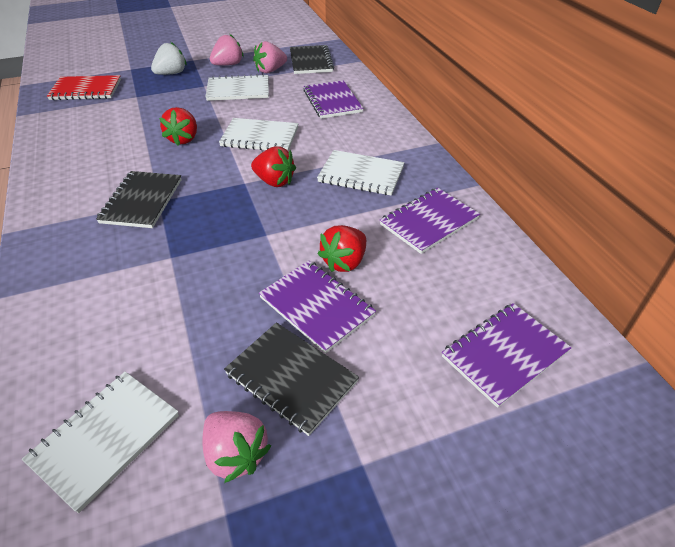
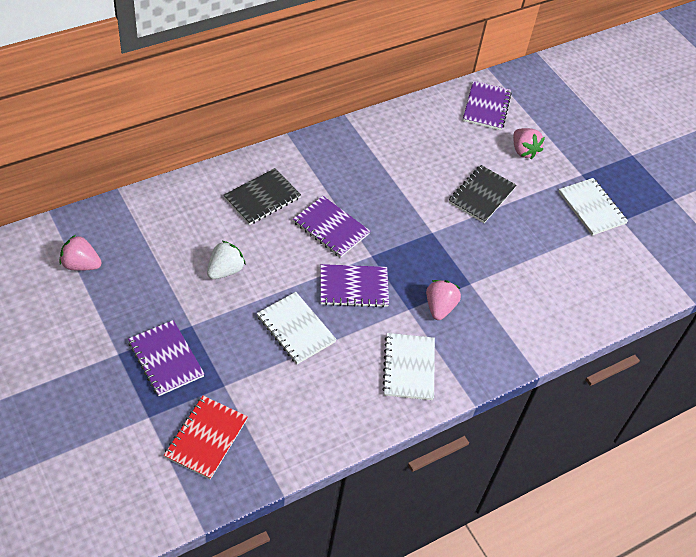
black notebook: 3 -> 2
red strawberry: 3 -> 0
white notebook: 4 -> 3

